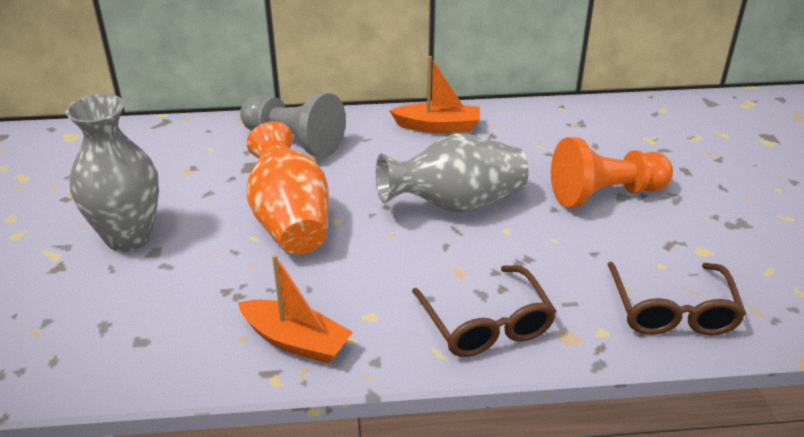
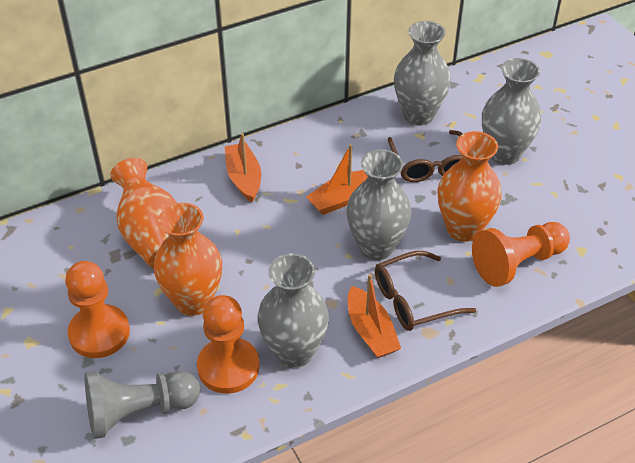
grey vase: 2 -> 4
orange boat: 2 -> 3
orange pawn: 1 -> 3
orange vase: 1 -> 3

